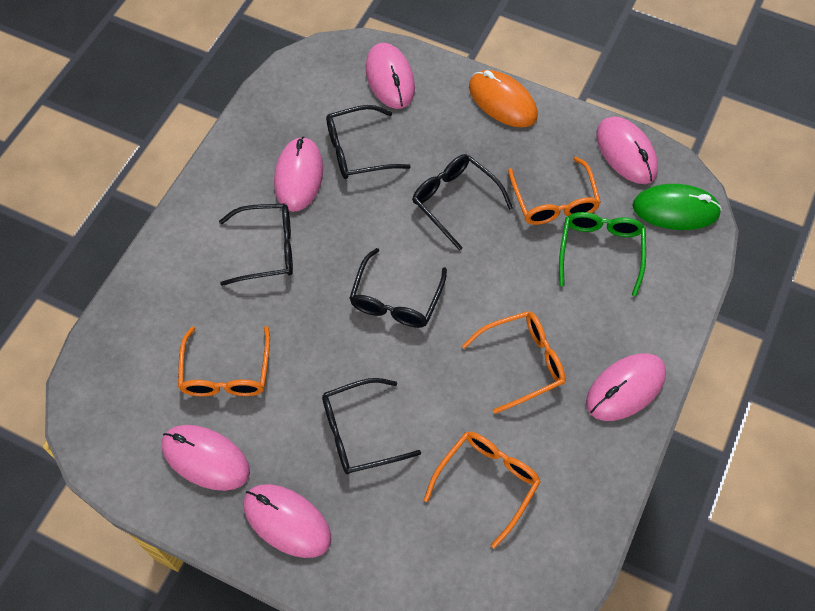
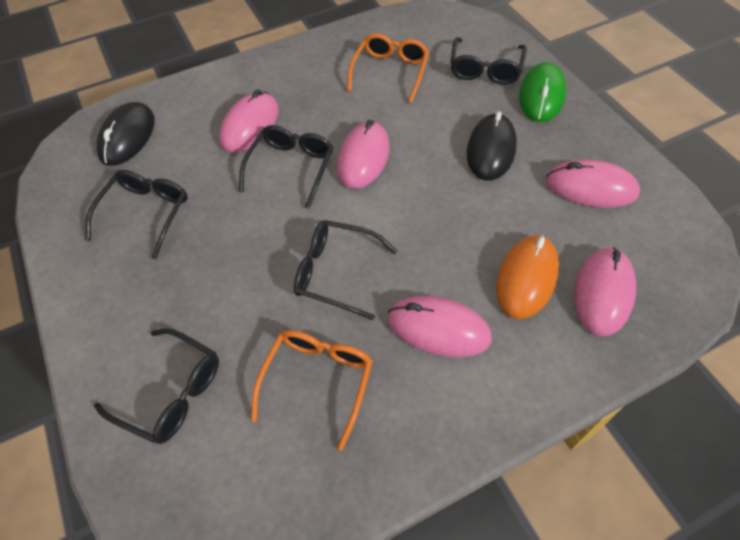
black mouse: 0 -> 2
green glasses: 1 -> 0
orange glasses: 4 -> 2
pink mouse: 6 -> 5

